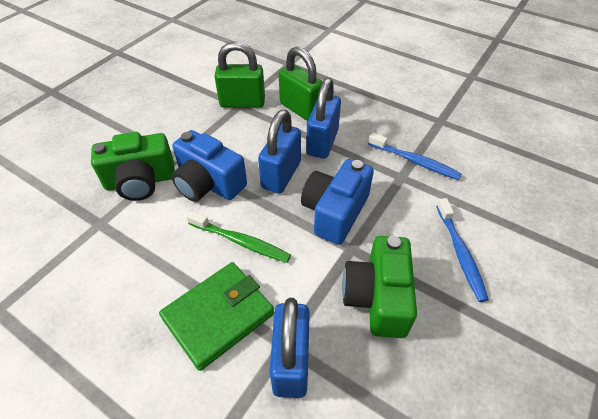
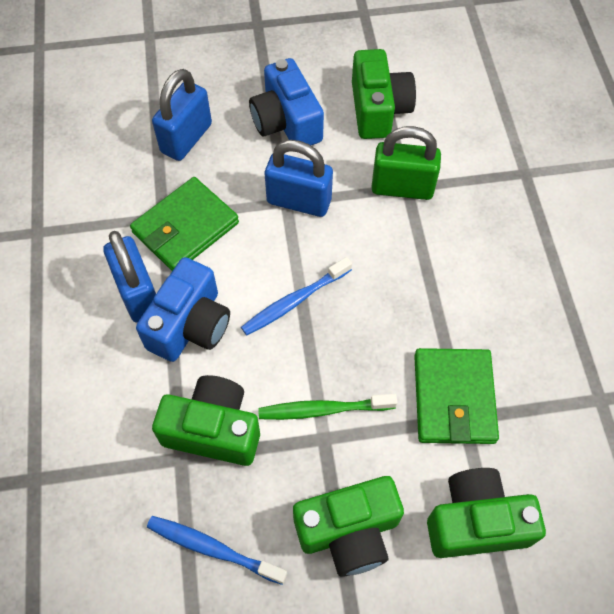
green camera: 2 -> 4
green padlock: 2 -> 1
green wallet: 1 -> 2

